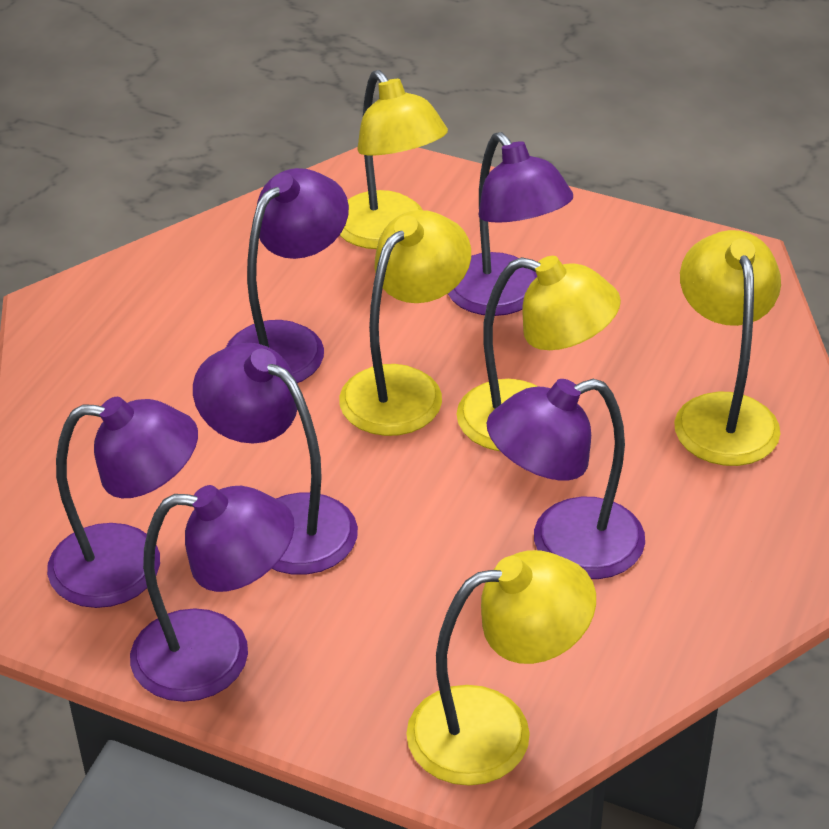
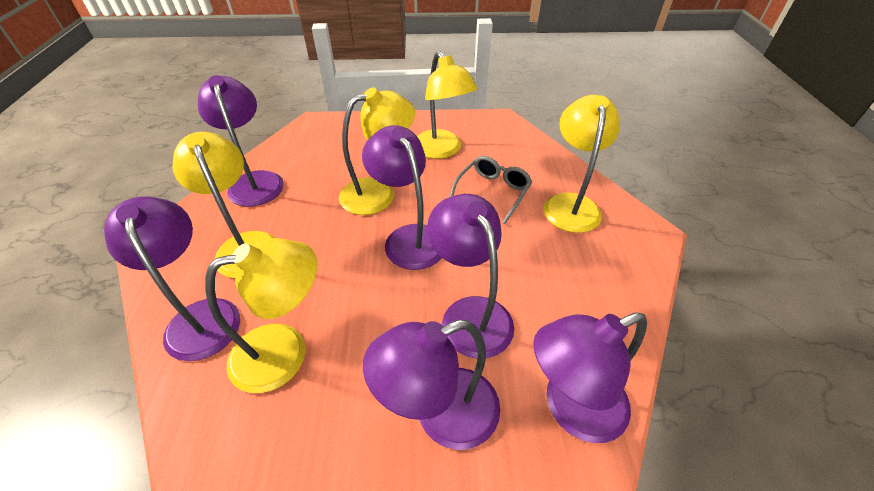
grey glasses: 0 -> 1

